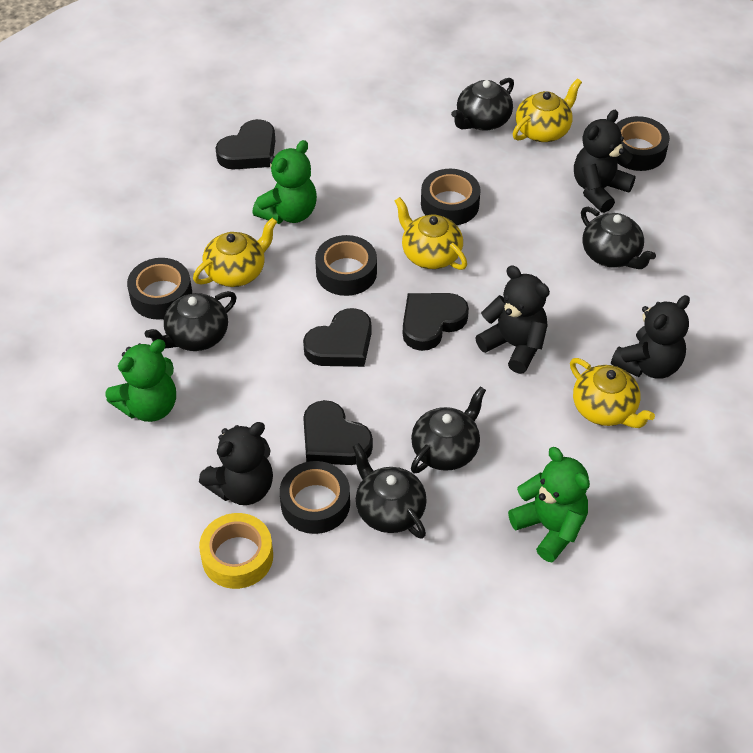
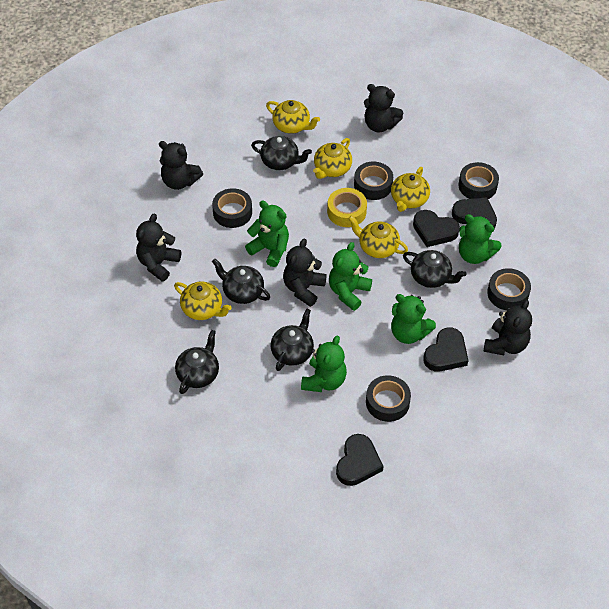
black teddy bear: 4 -> 5
green teddy bear: 3 -> 5
yellow teapot: 4 -> 5

